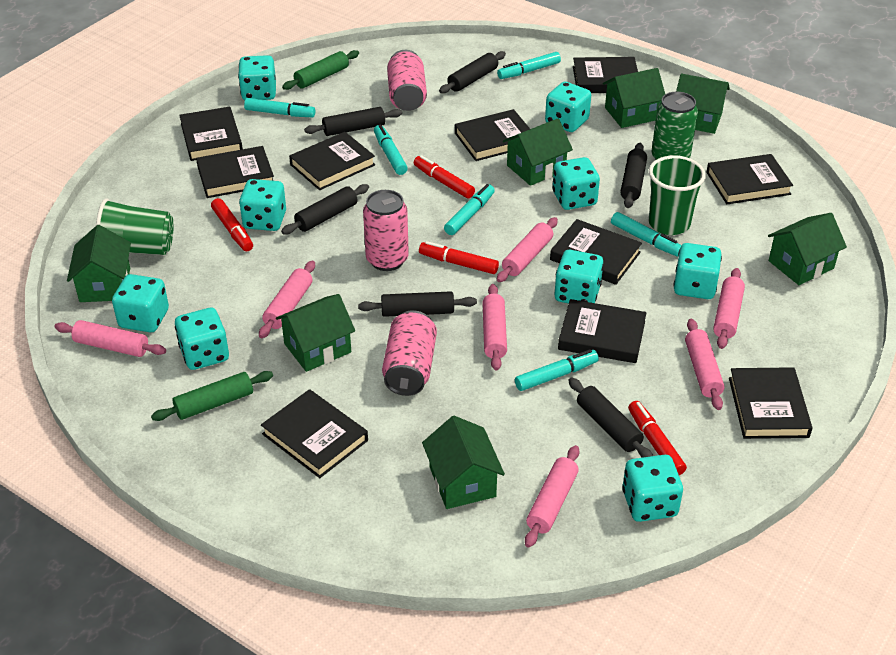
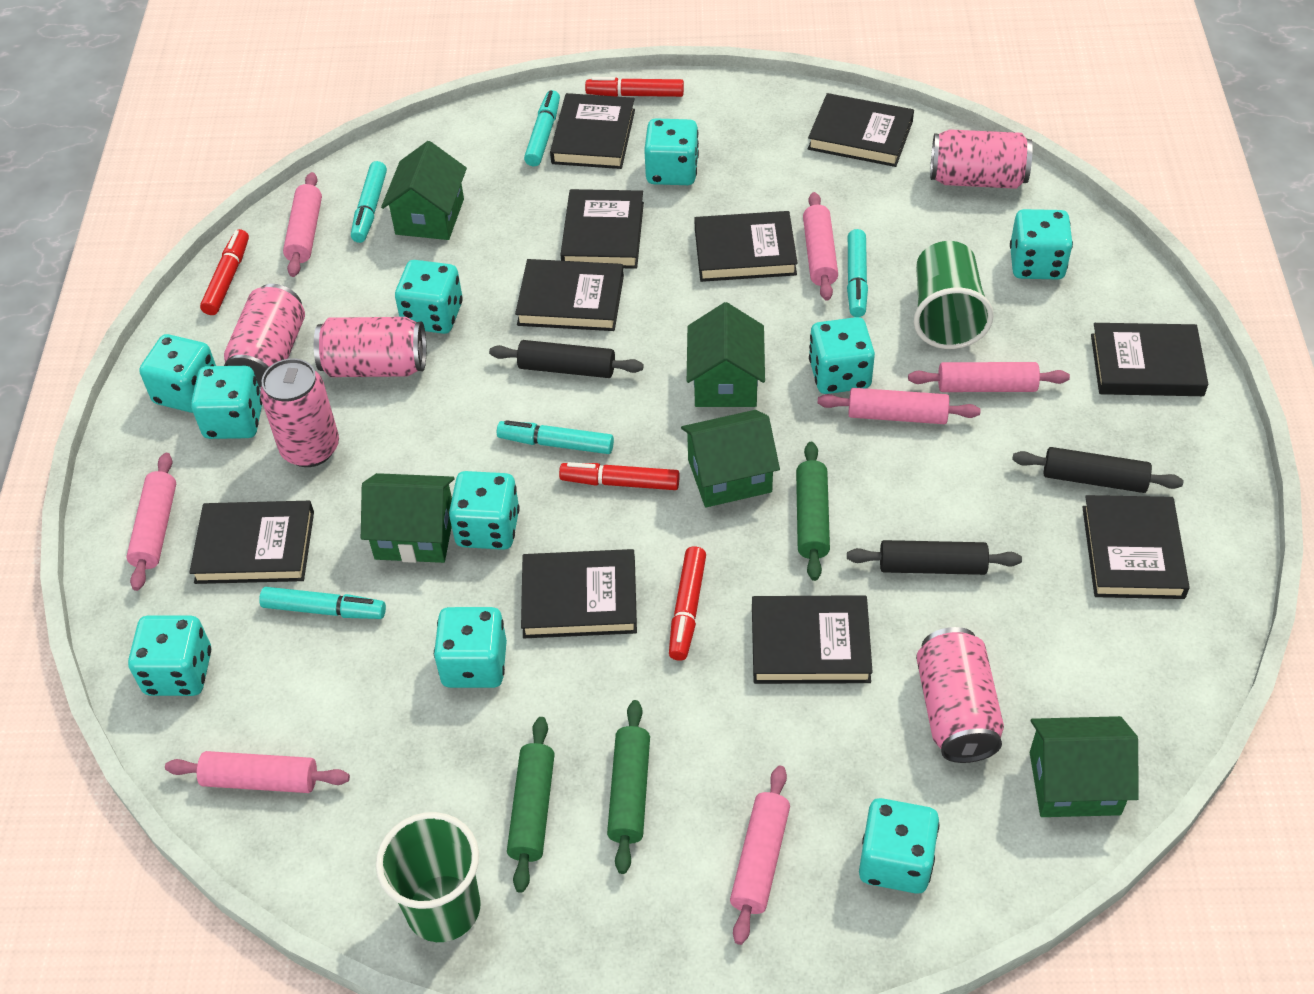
black rolling pin: 6 -> 3
green can: 1 -> 0
green house: 7 -> 5
green rolling pin: 2 -> 3
pink can: 3 -> 5
turquoise dice: 9 -> 10
turquoise marker: 6 -> 5

